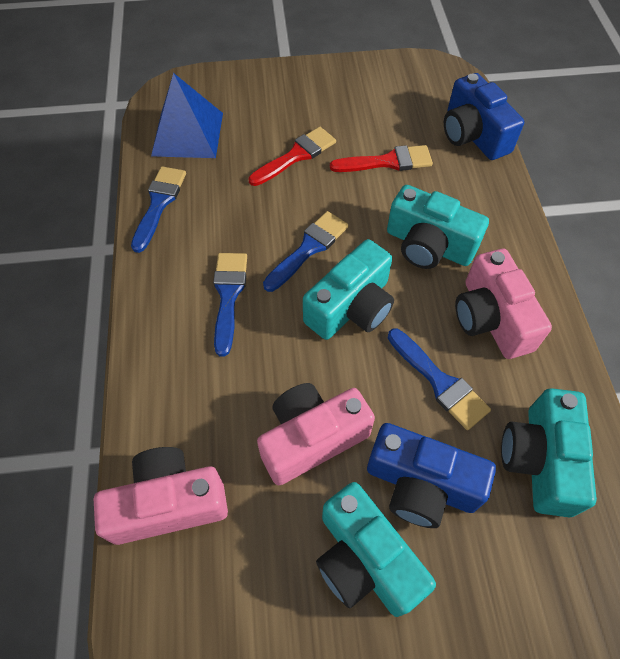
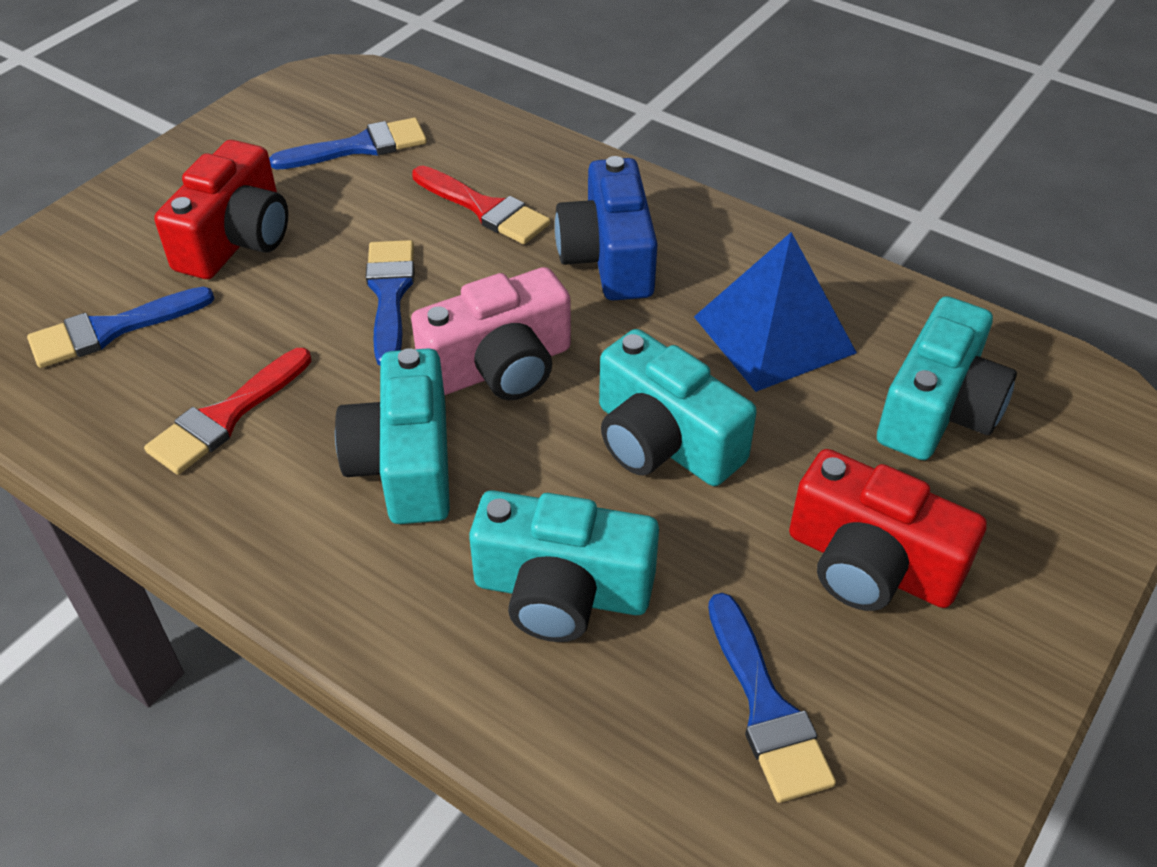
blue camera: 2 -> 1
pink camera: 3 -> 1
red camera: 0 -> 2

